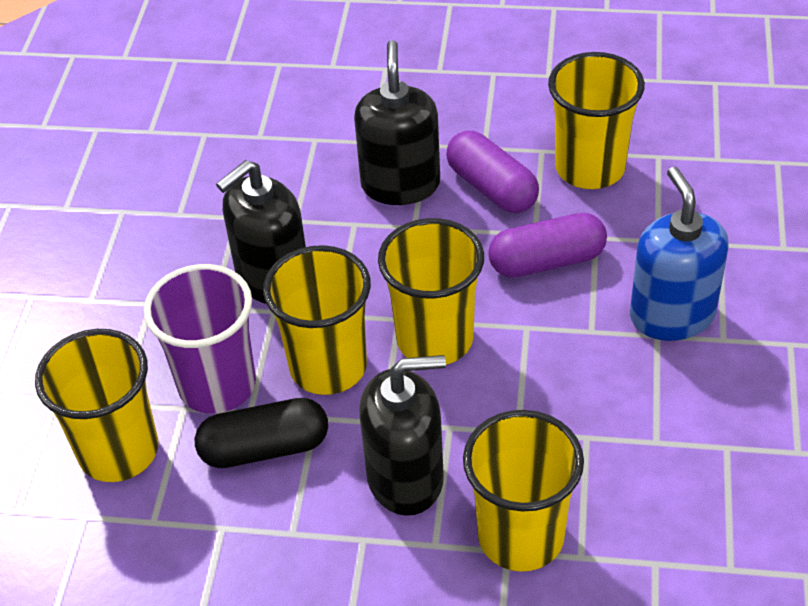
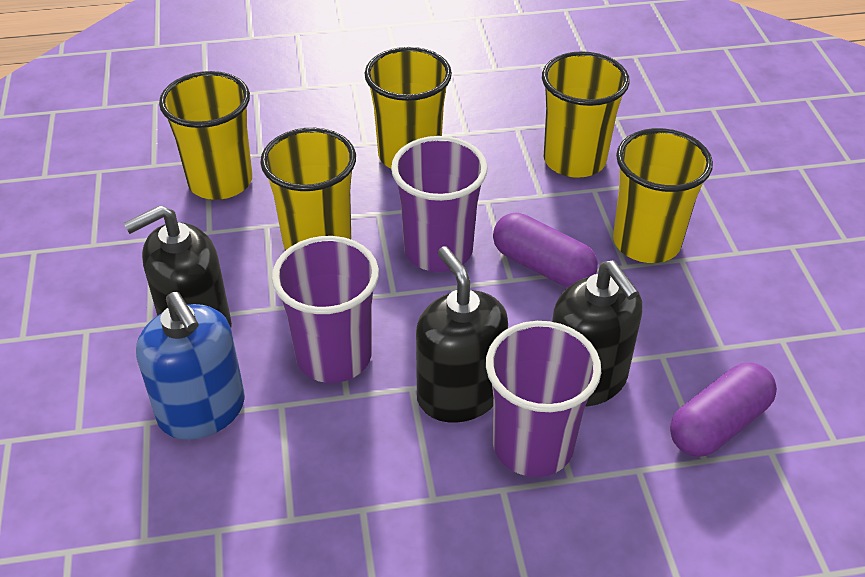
black capsule: 1 -> 0
purple cup: 1 -> 3

